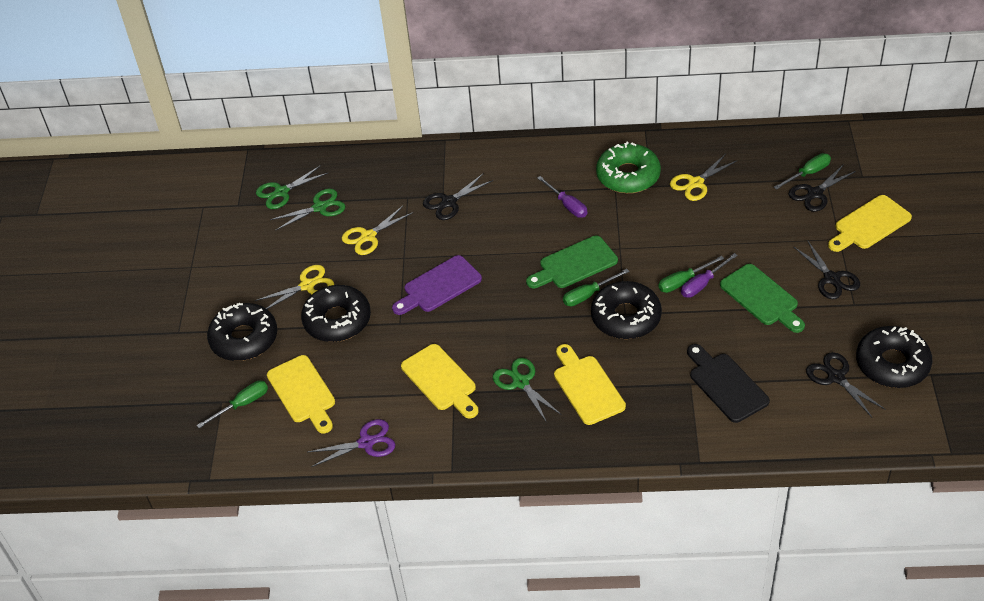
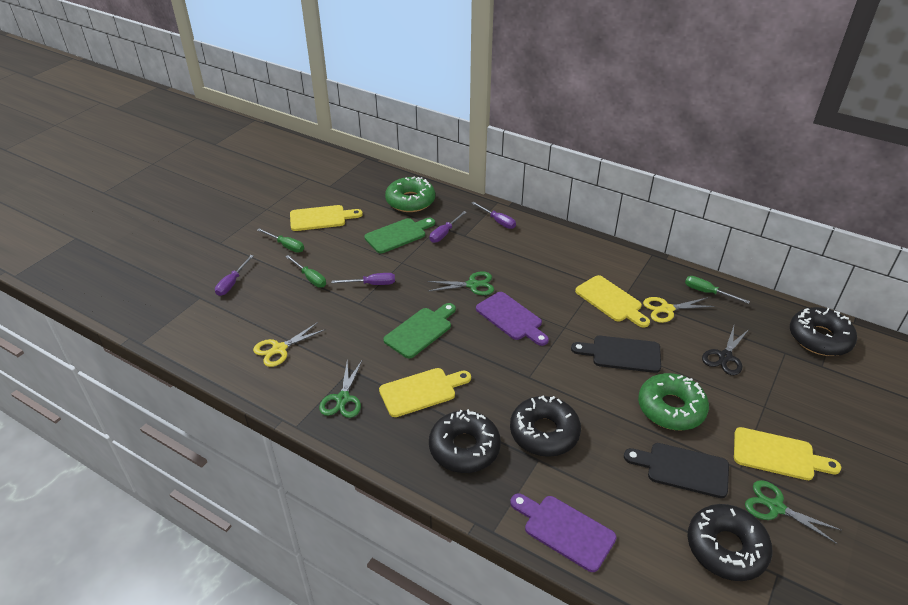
black cutting board: 1 -> 2
black scissors: 4 -> 1
green donut: 1 -> 2
green screwdriver: 4 -> 3
purple cutting board: 1 -> 2
purple scissors: 1 -> 0
purple screwdriver: 2 -> 4
yellow scissors: 3 -> 2

